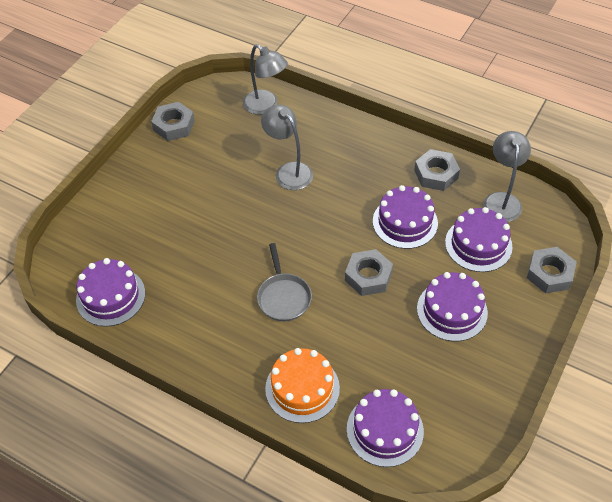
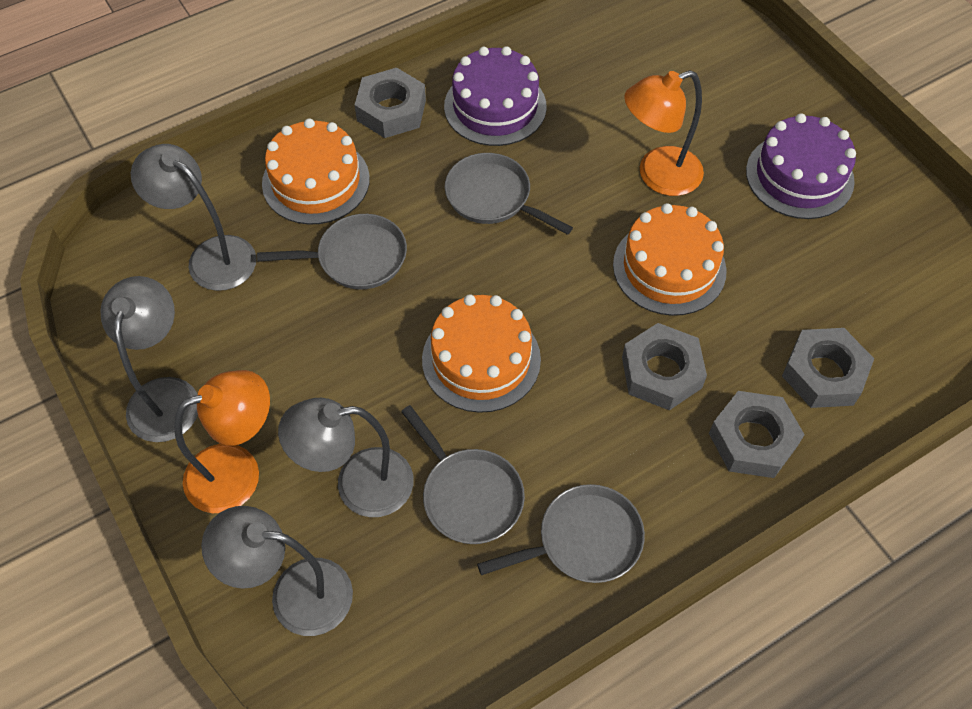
grey lamp: 3 -> 4
grey pan: 1 -> 4
orange cake: 1 -> 3
orange lamp: 0 -> 2
purple cake: 5 -> 2

